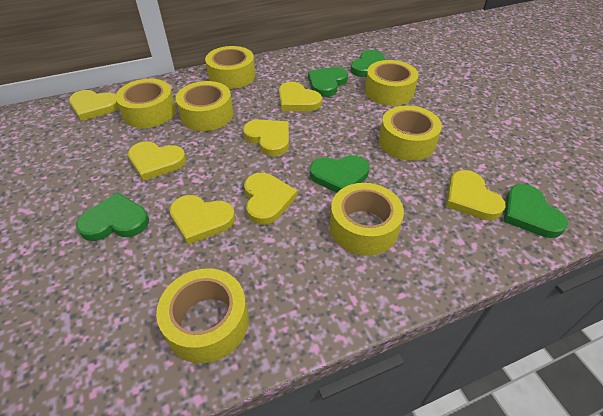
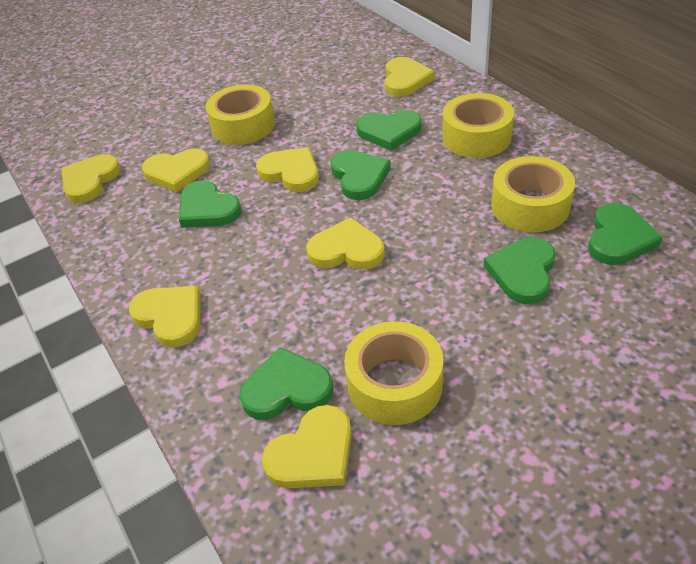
green heart: 5 -> 6
yellow tape: 7 -> 4

